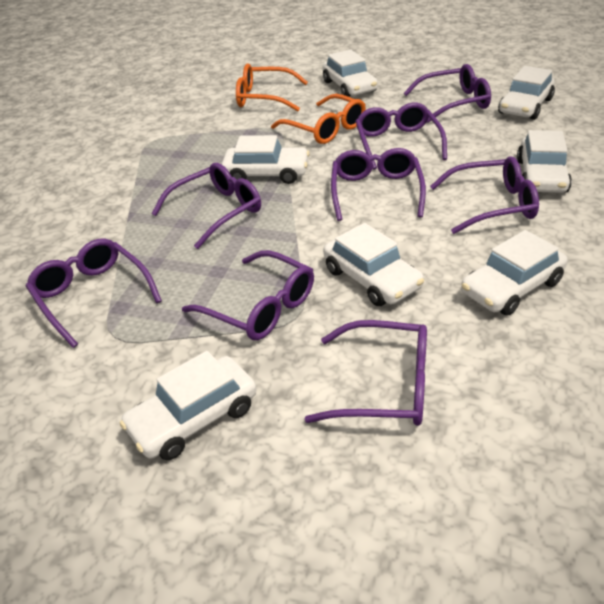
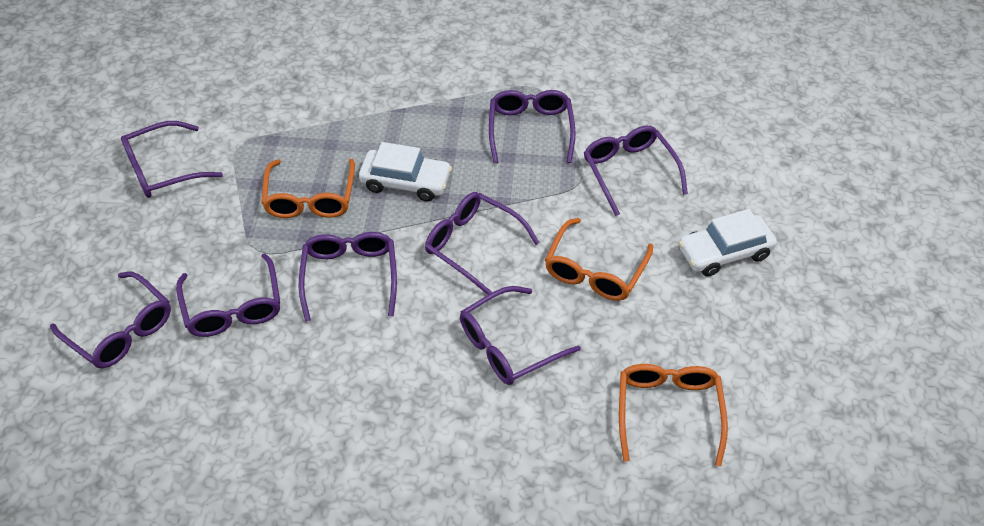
orange glasses: 2 -> 3
white car: 7 -> 2

